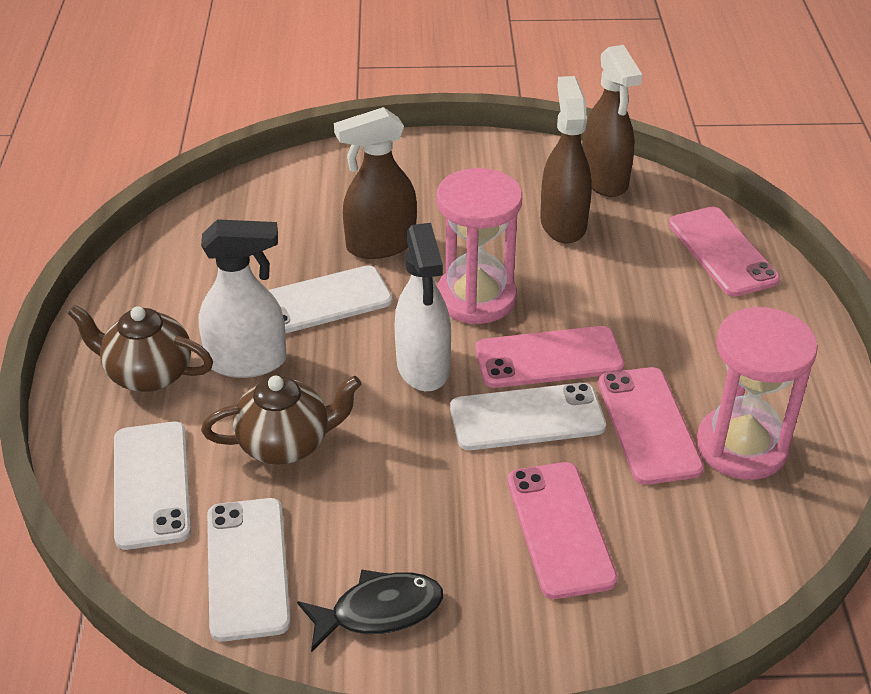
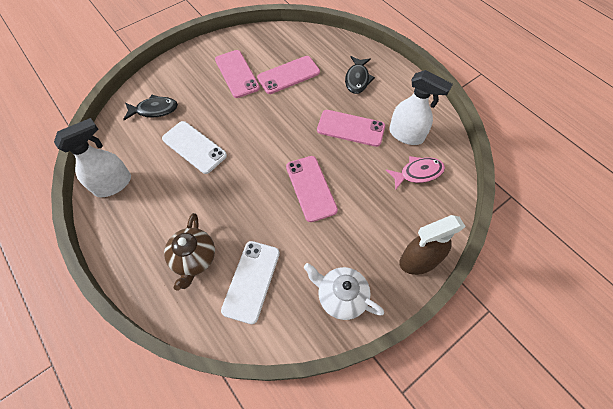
black fish: 1 -> 2
brown spray bottle: 3 -> 1
brown teapot: 2 -> 1
pink fish: 0 -> 1
pink hourglass: 2 -> 0
white phone: 4 -> 2
white teapot: 0 -> 1

